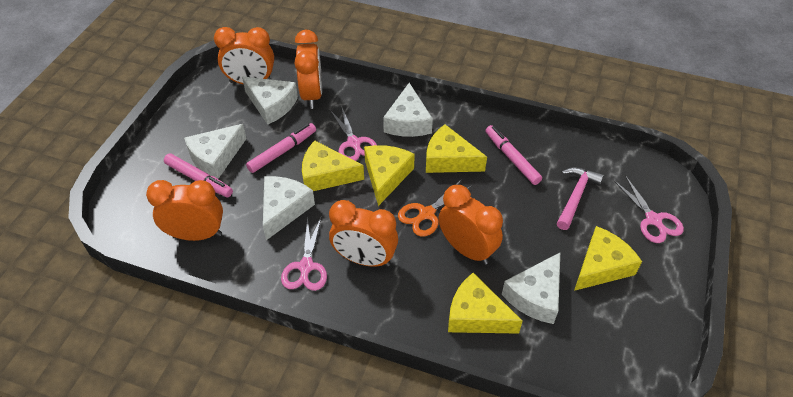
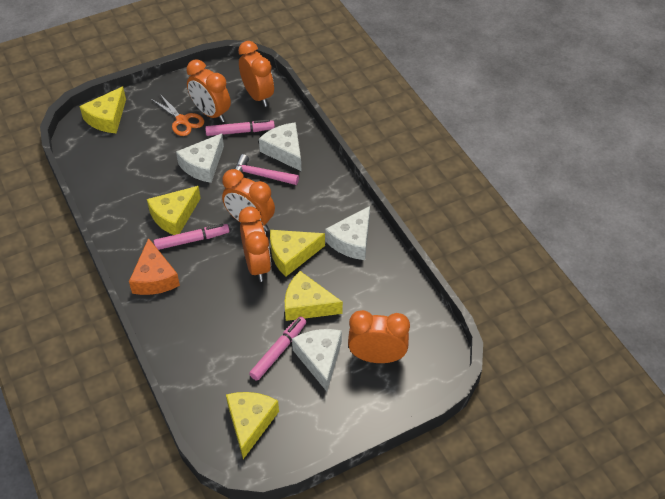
orange cheese: 0 -> 1
pink scissors: 3 -> 0
white cheese: 5 -> 4

